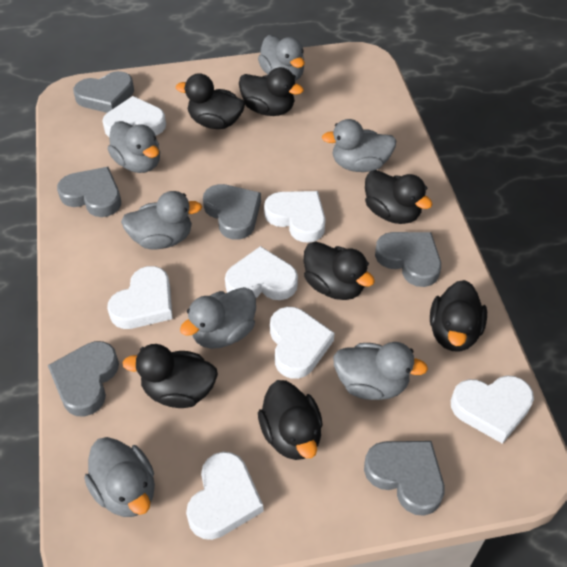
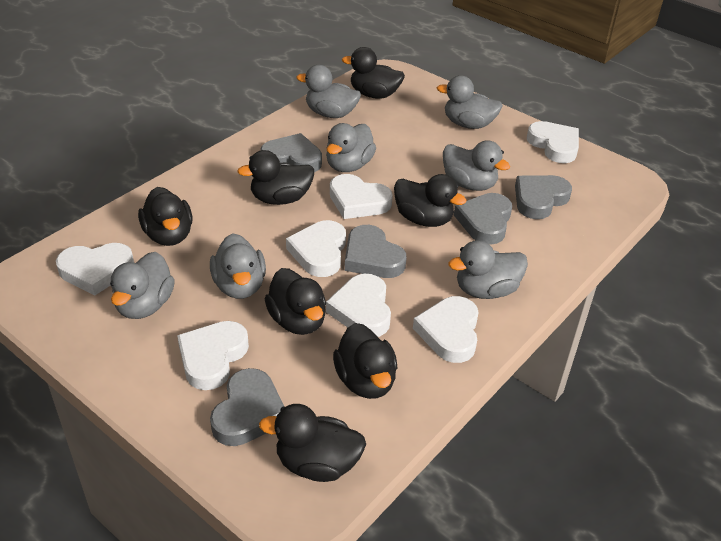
grey heart: 6 -> 5

